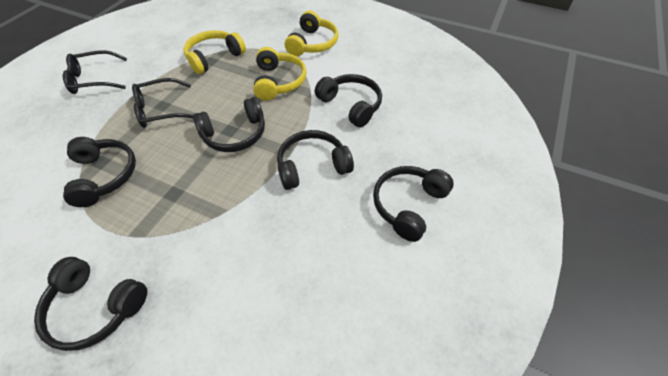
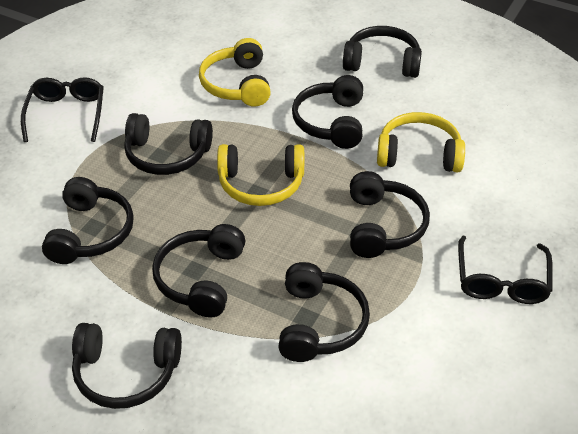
black headphones: 6 -> 8

